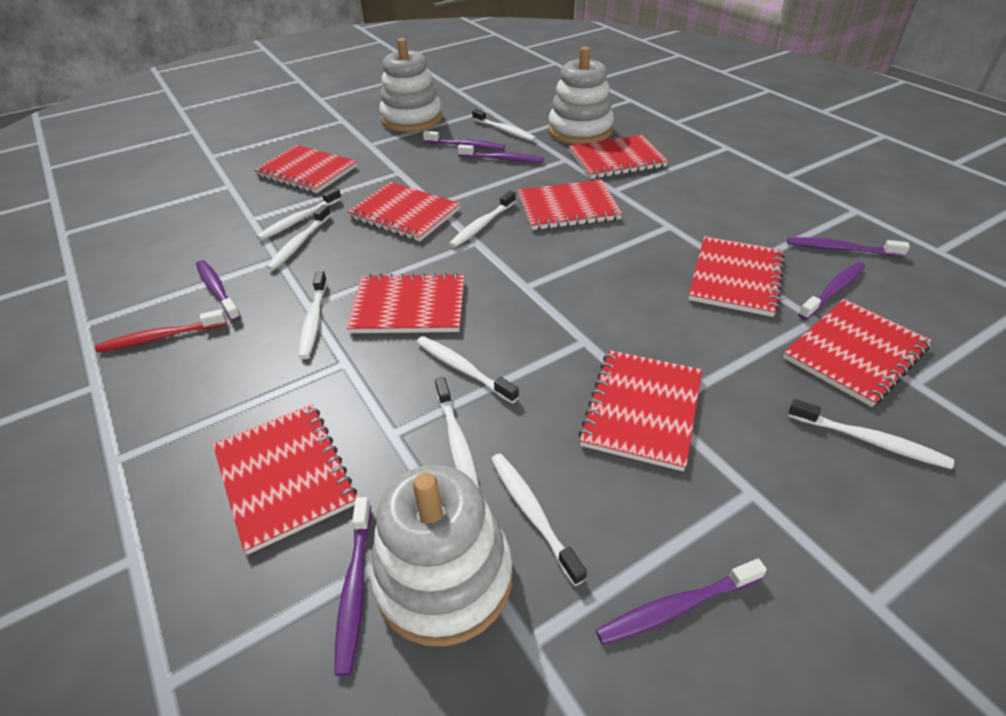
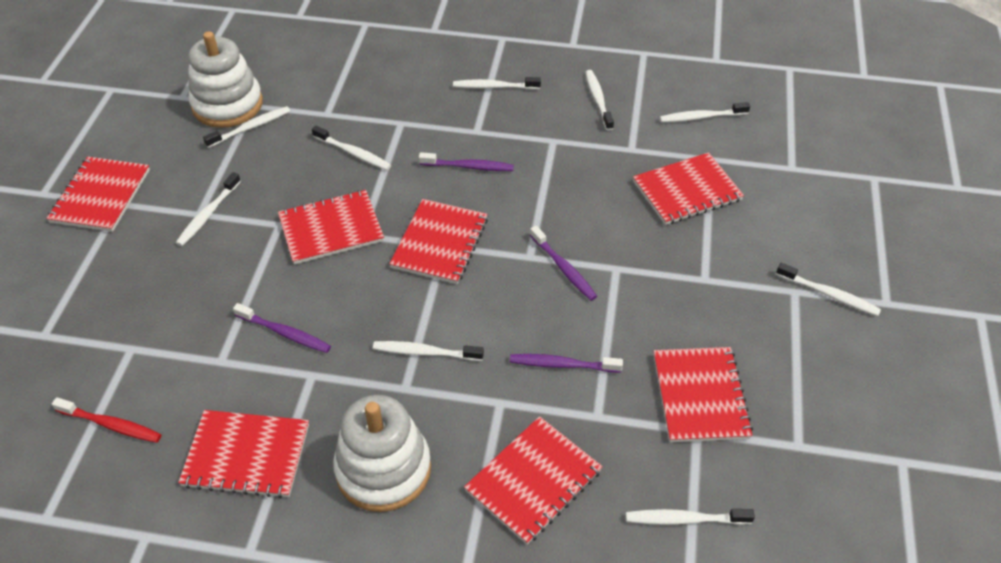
purple toothbrush: 7 -> 4
red notebook: 9 -> 7
white stacking toy: 3 -> 2

